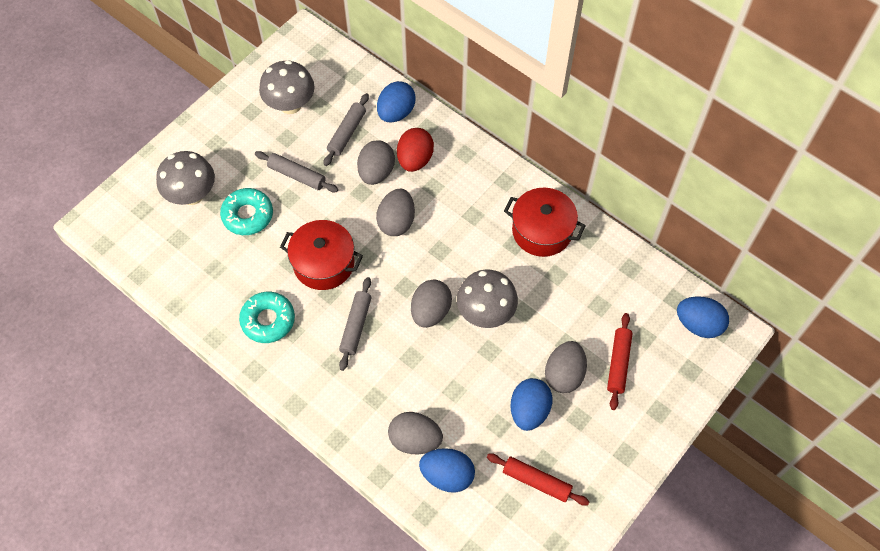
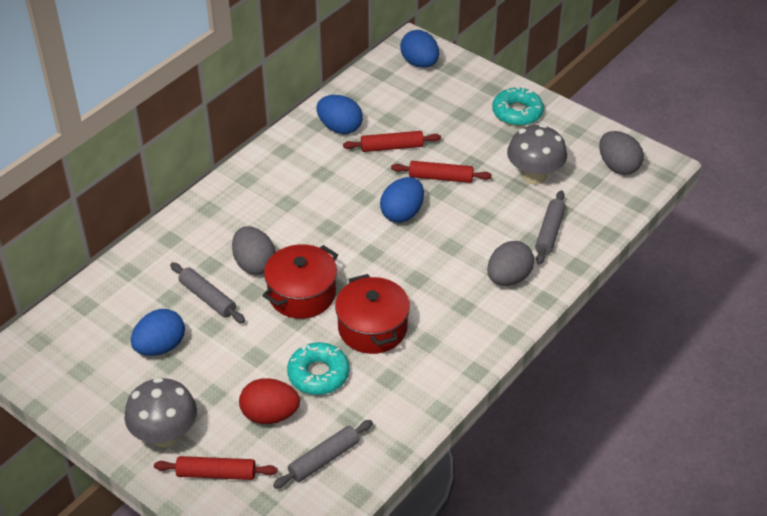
grey egg: 5 -> 3
grey mushroom: 3 -> 2
red rolling pin: 2 -> 3

